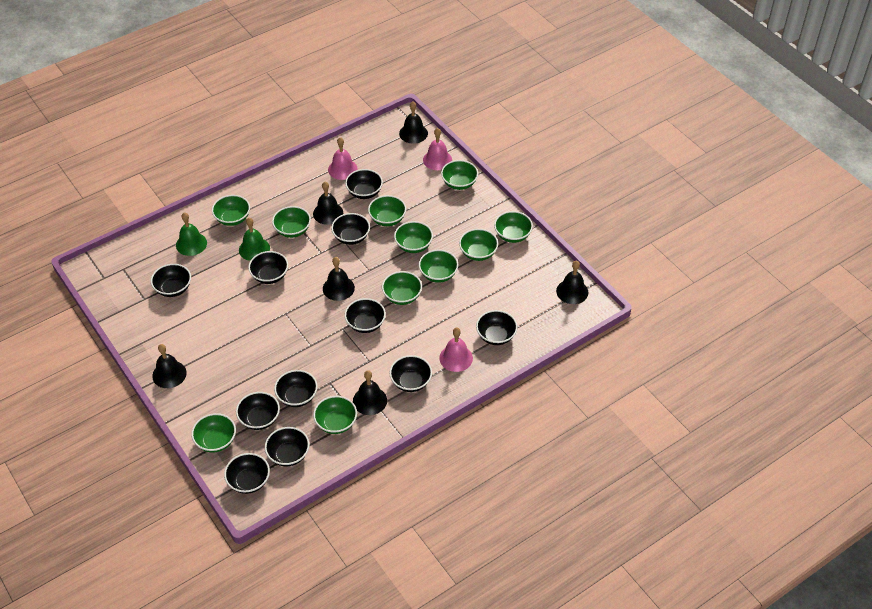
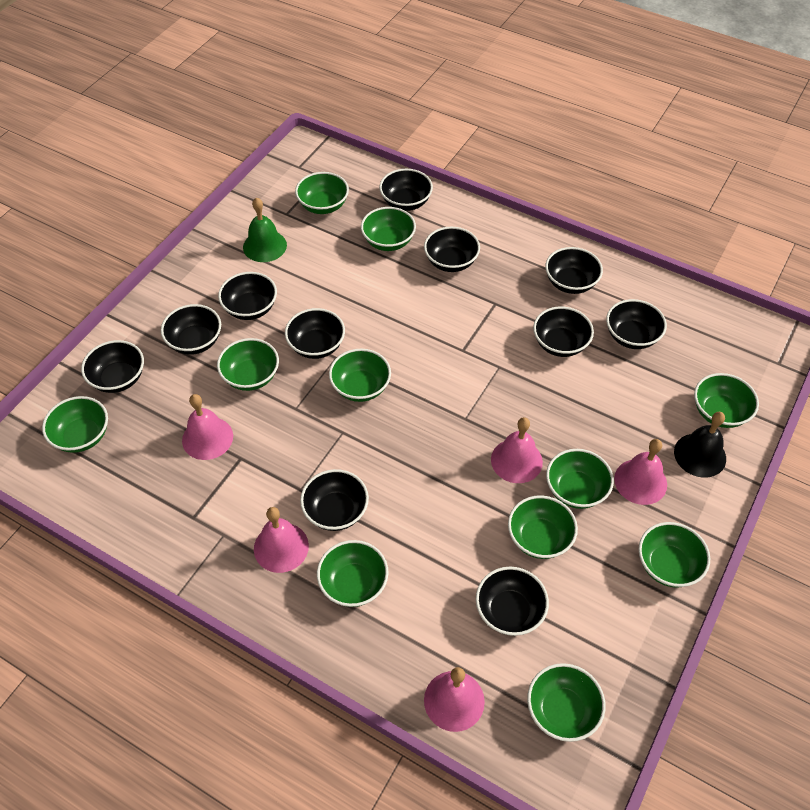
black bell: 6 -> 1
green bell: 2 -> 1
pink bell: 3 -> 5

